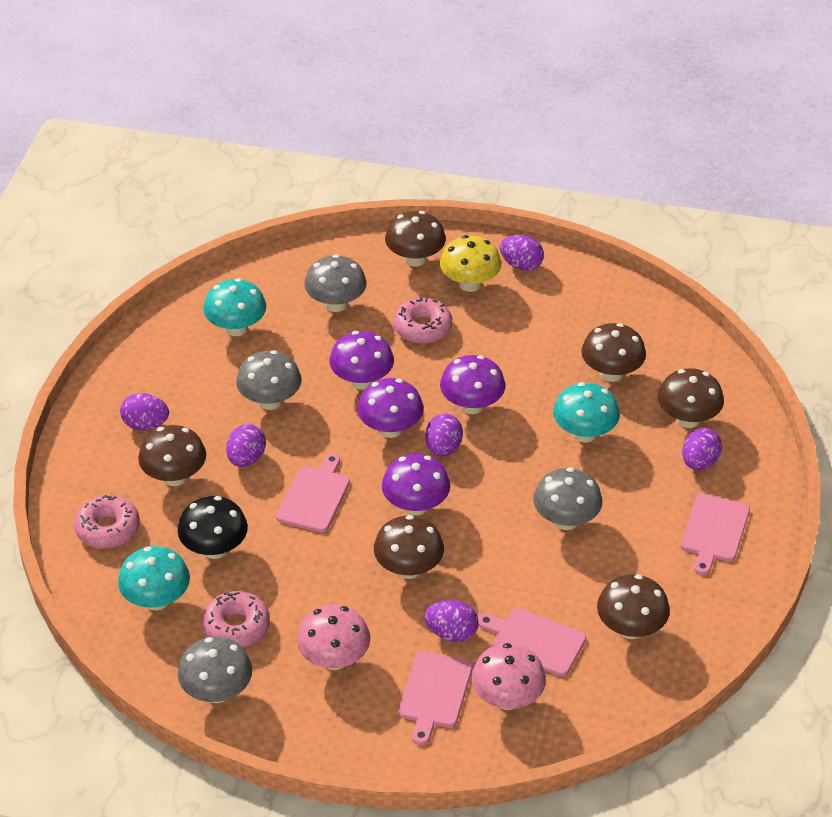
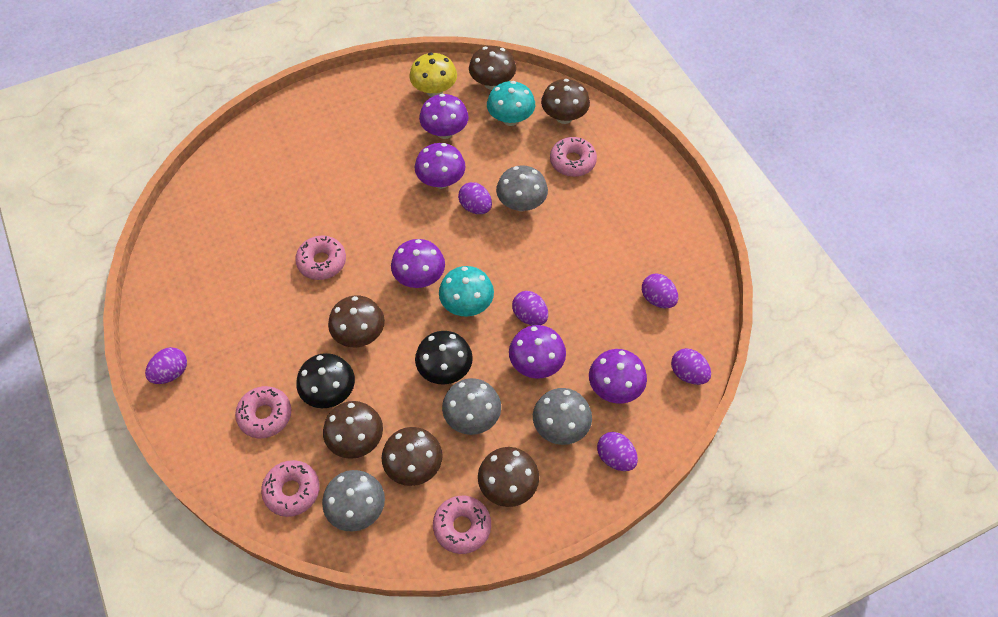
black mushroom: 1 -> 2
pink cutting board: 4 -> 0
pink donut: 3 -> 5
pink mushroom: 2 -> 0
purple mushroom: 4 -> 5
turquoise mushroom: 3 -> 2

